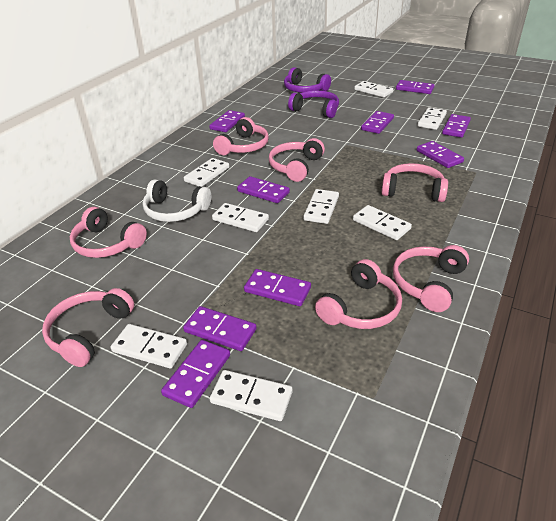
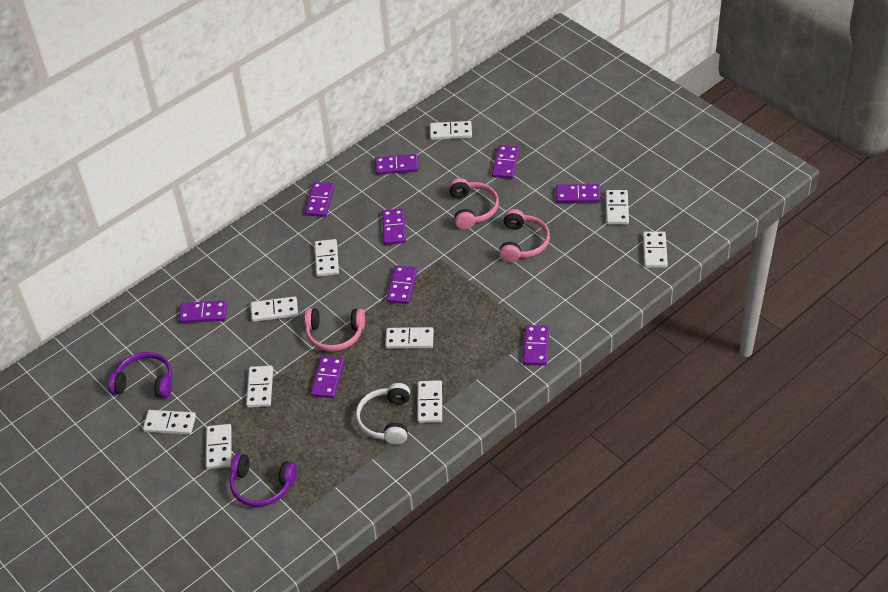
pink headphones: 7 -> 3
white domino: 8 -> 10

